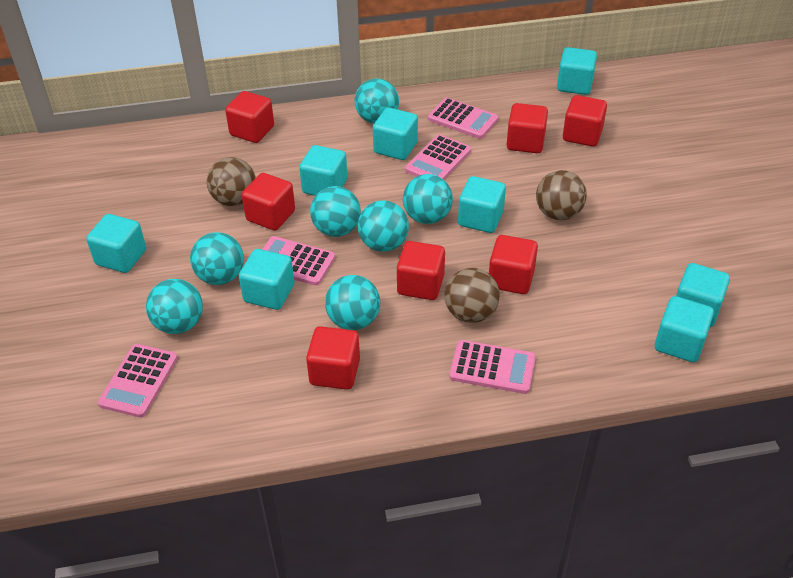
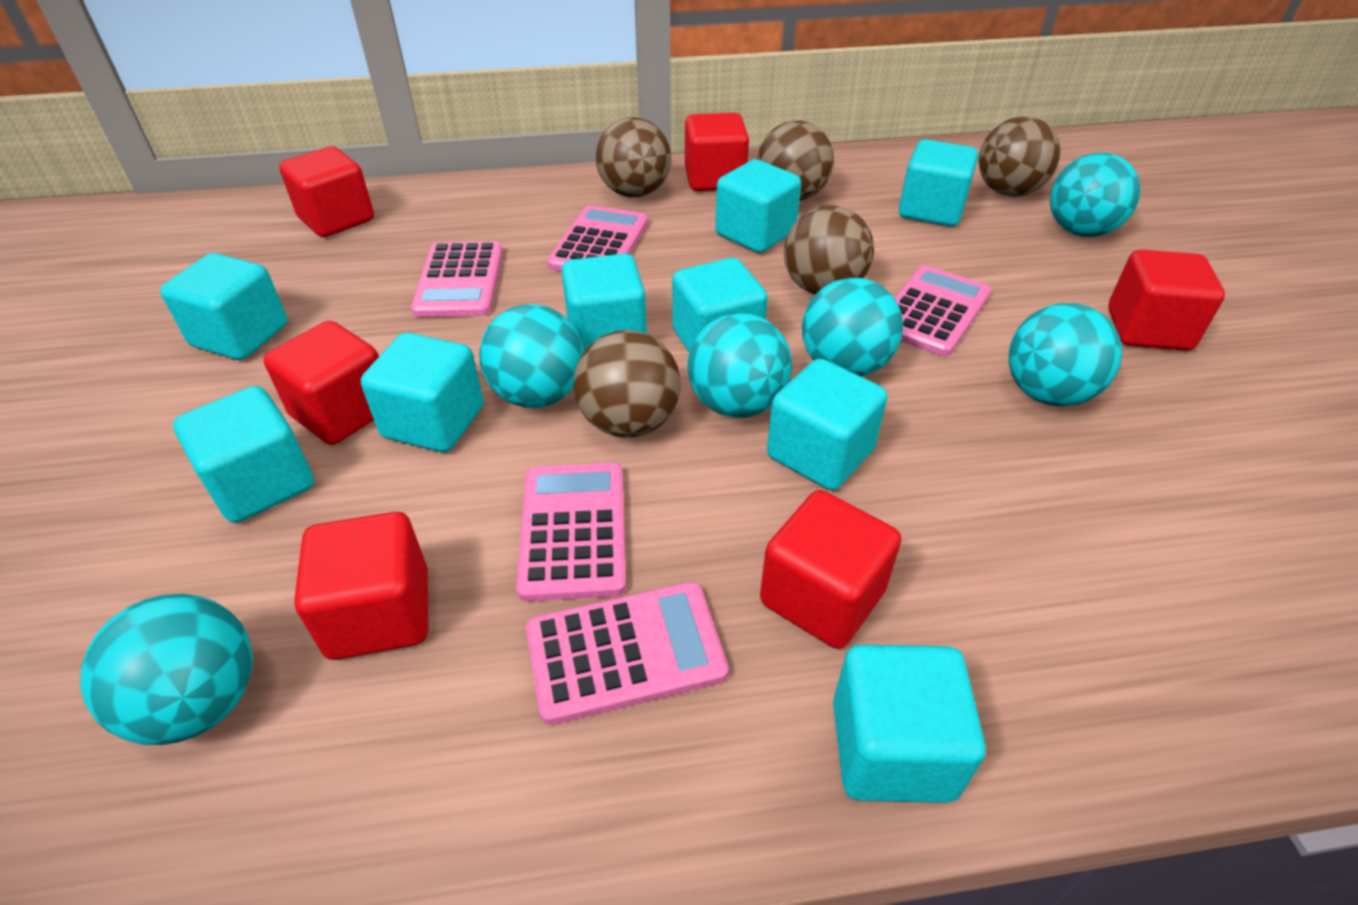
brown ball: 3 -> 5
red cube: 7 -> 6
turquoise ball: 7 -> 6
turquoise cube: 8 -> 9

